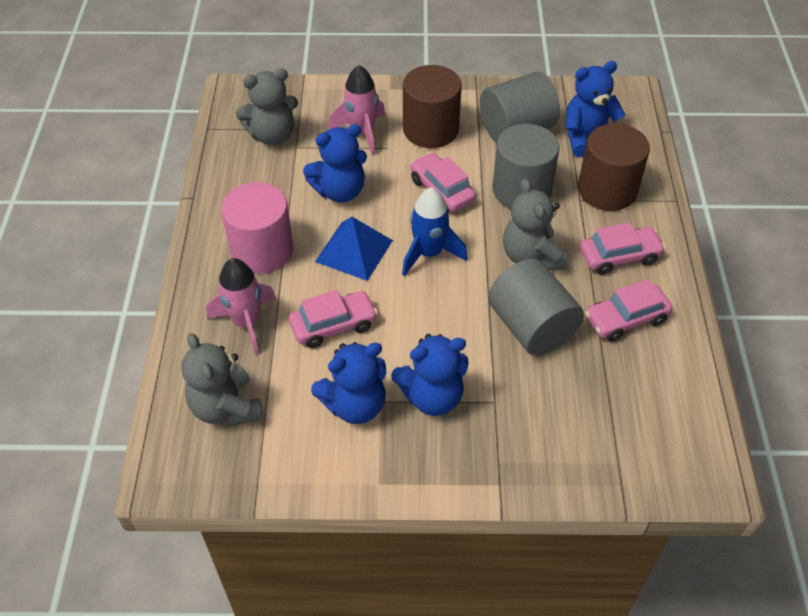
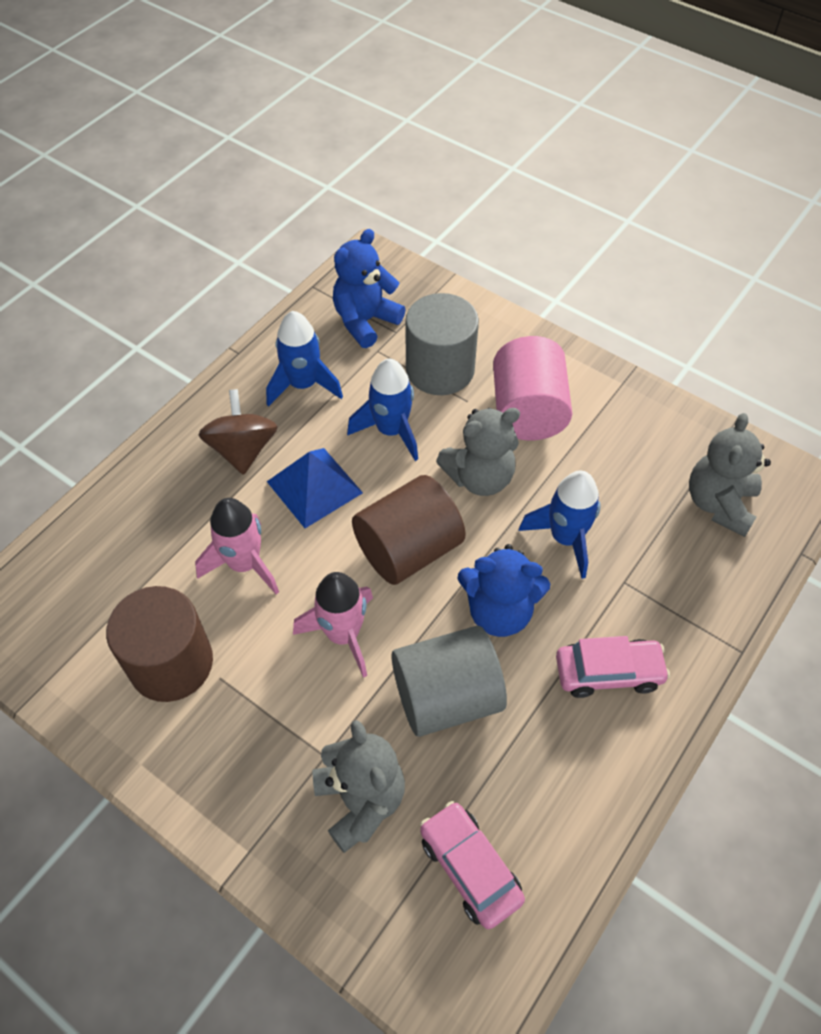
blue rocket: 1 -> 3
blue teddy bear: 4 -> 2
brown spinning top: 0 -> 1
grey cylinder: 3 -> 2
pink car: 4 -> 2

